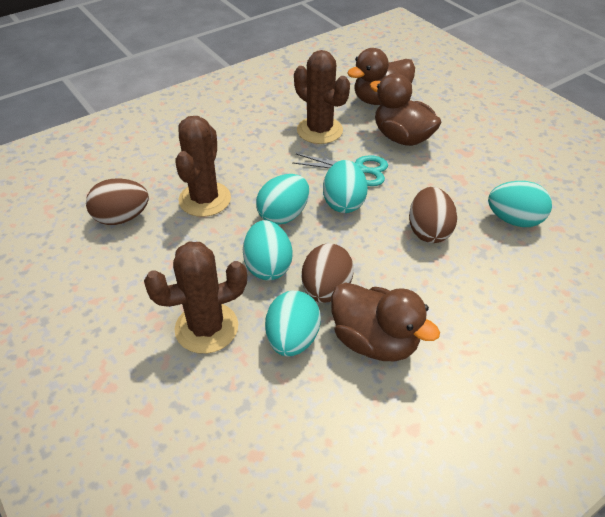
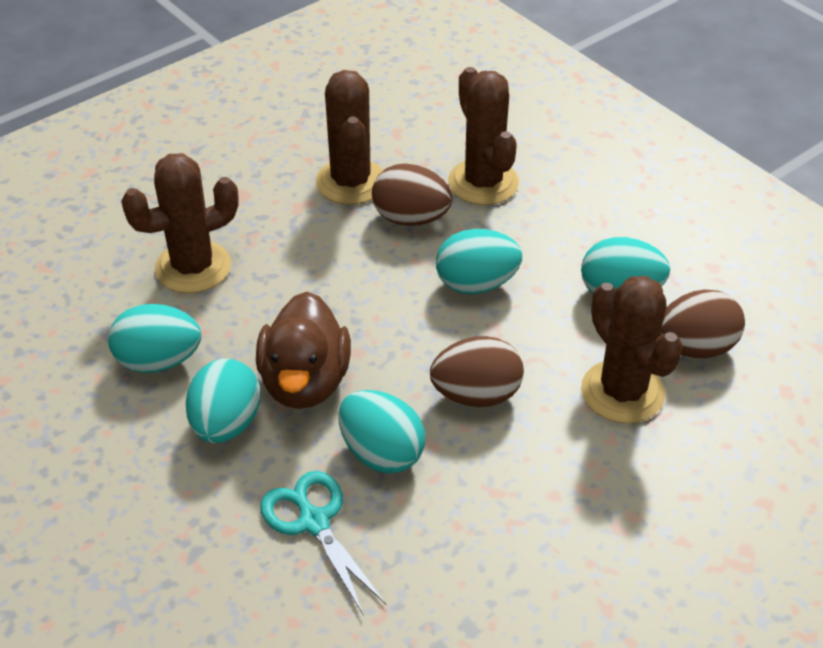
brown cactus: 3 -> 4
brown duck: 3 -> 1

